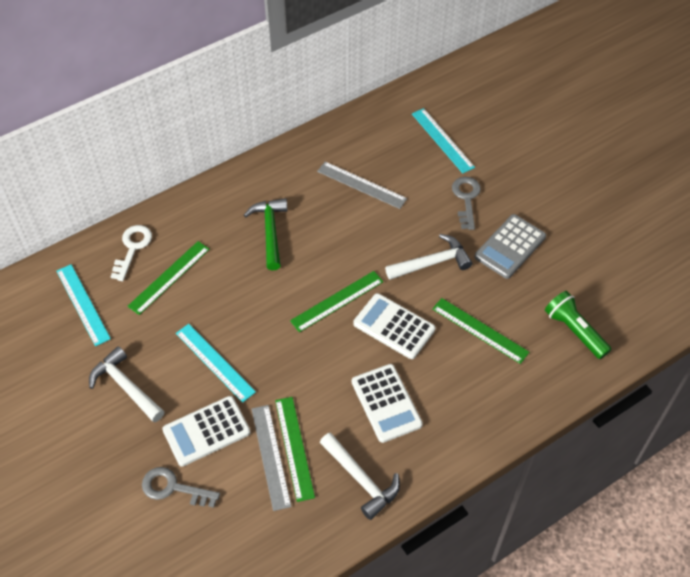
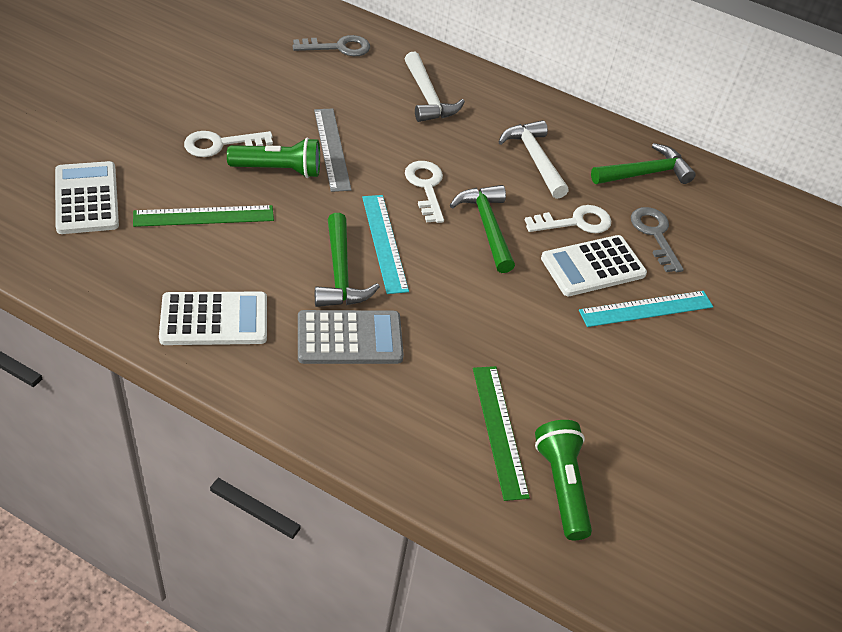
green flashlight: 1 -> 2
green hammer: 1 -> 3
green ruler: 4 -> 2
grey ruler: 2 -> 1
turquoise ruler: 3 -> 2
white hammer: 3 -> 2
white key: 1 -> 3

